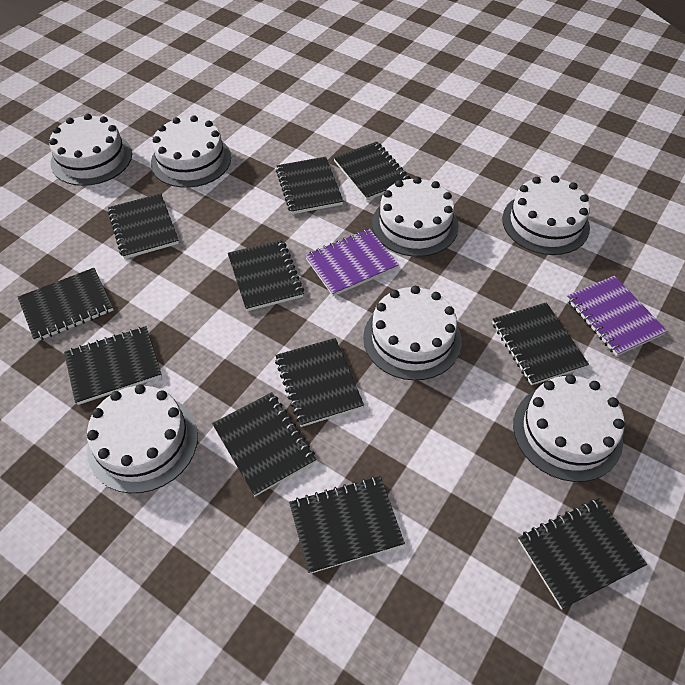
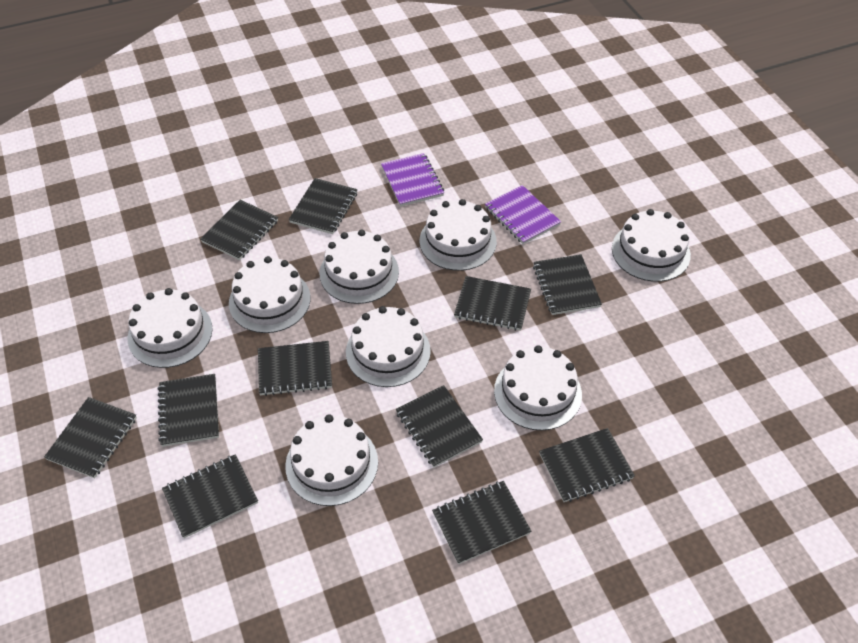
white cake: 7 -> 8

